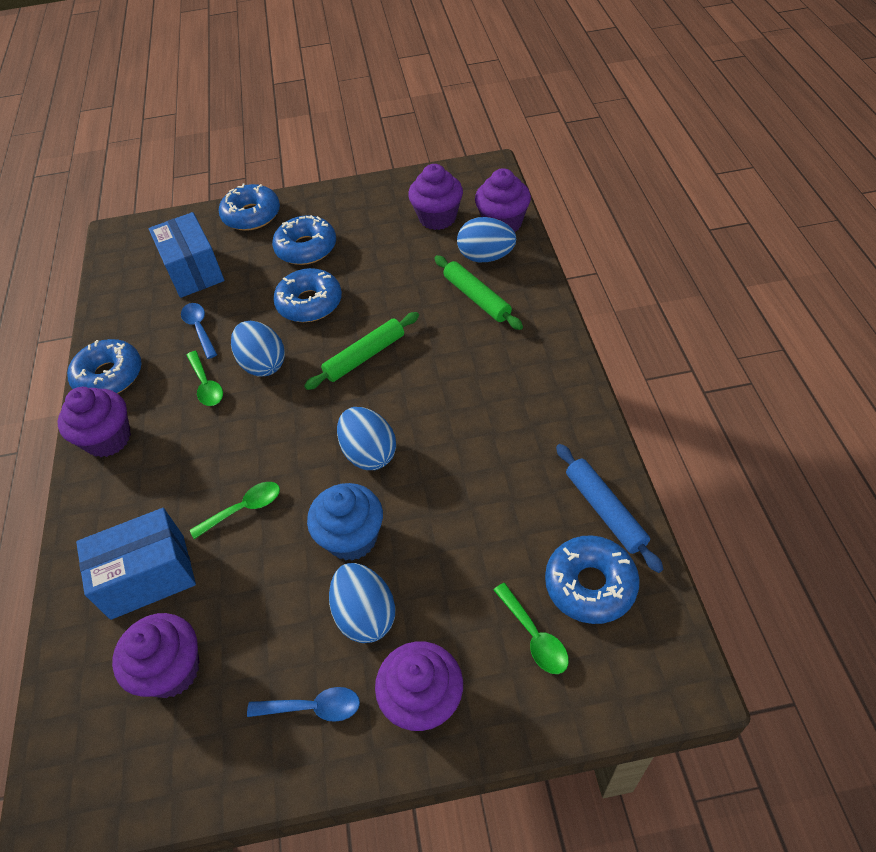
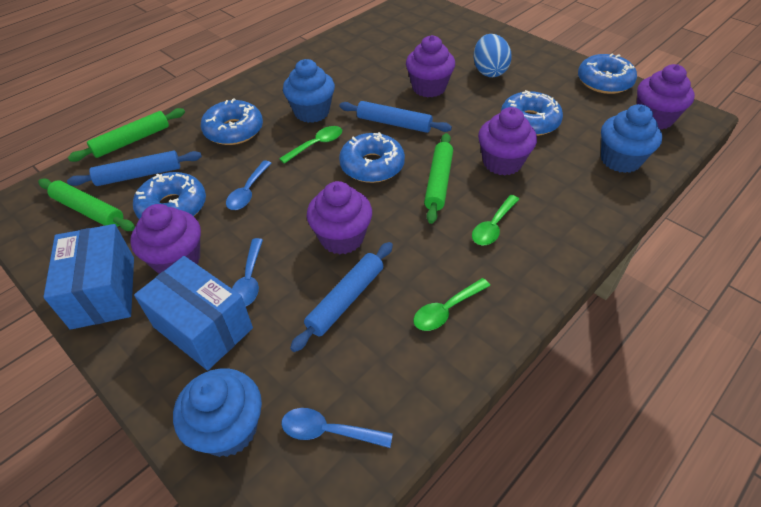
blue cupcake: 1 -> 3
blue egg: 4 -> 1
blue rolling pin: 1 -> 3
blue spoon: 2 -> 3
green rolling pin: 2 -> 3

